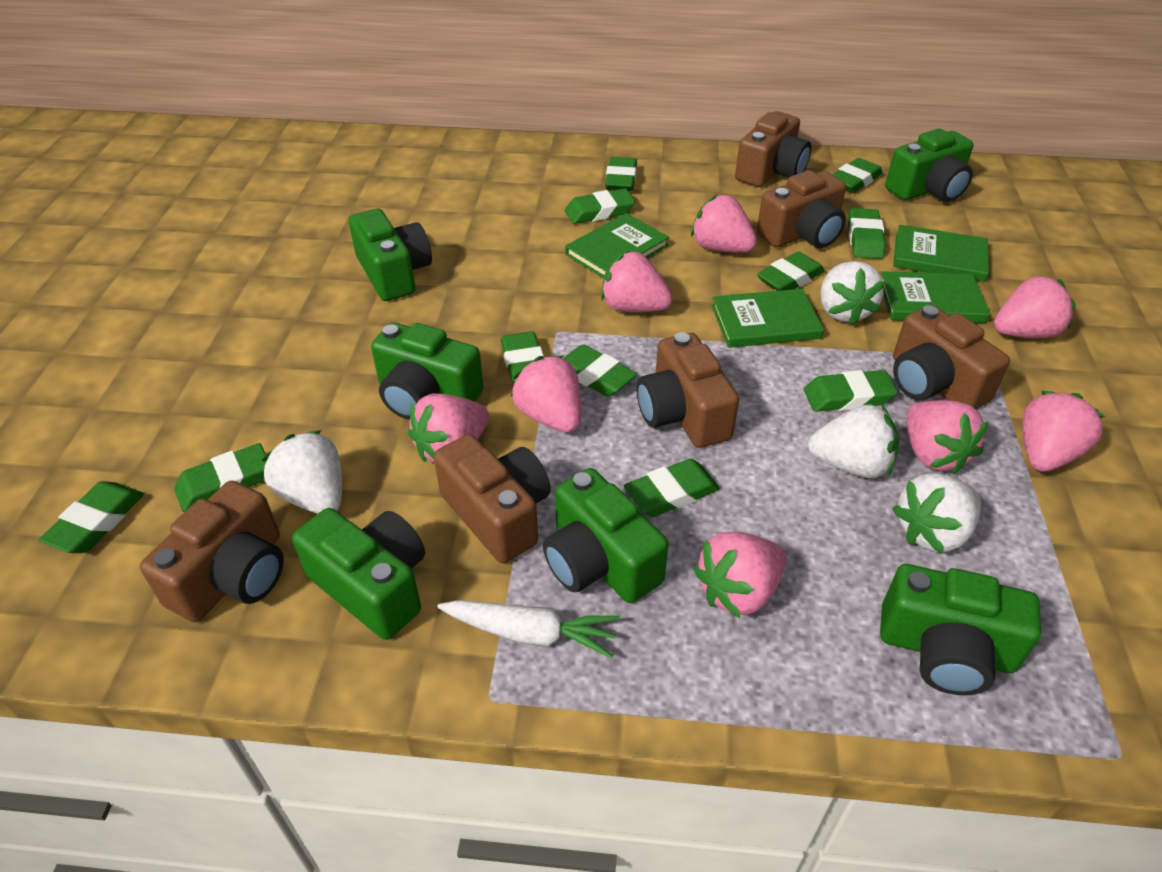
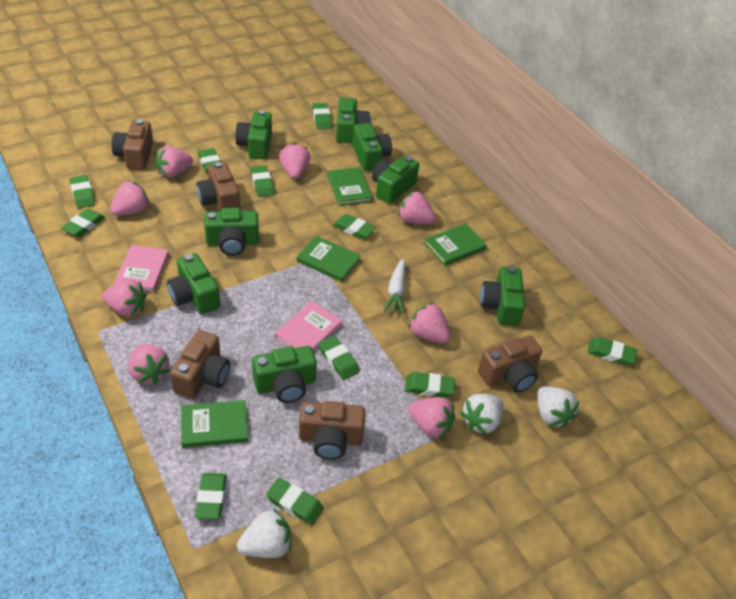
brown camera: 6 -> 5
green camera: 6 -> 8
pink book: 0 -> 2
white strawberry: 4 -> 3

